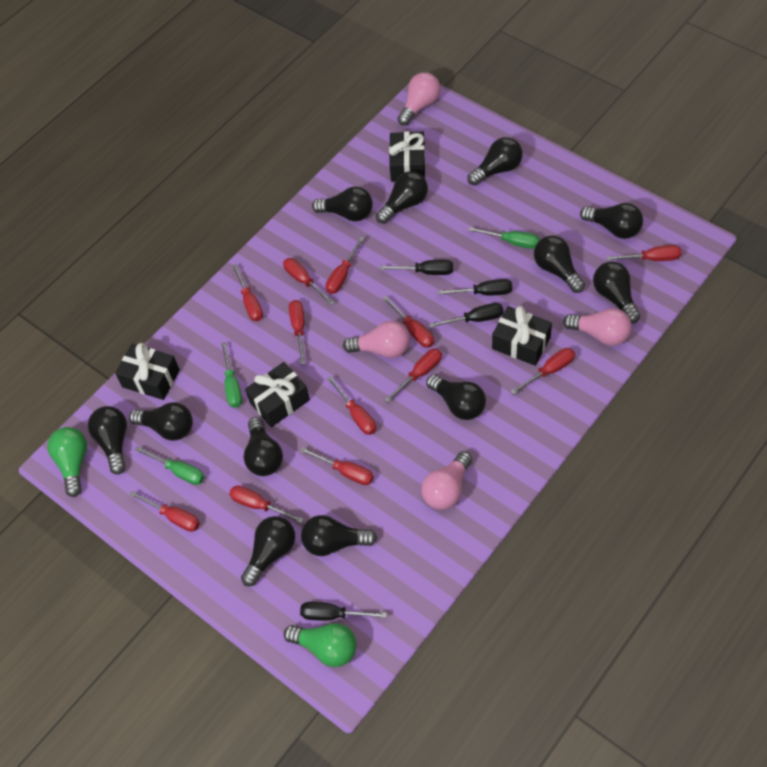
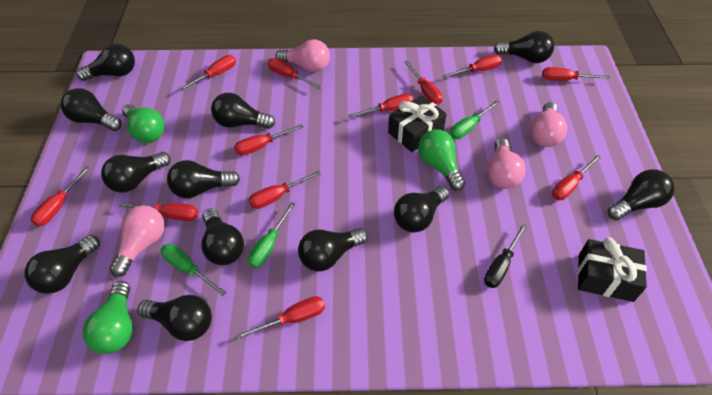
black gift: 4 -> 2
black screwdriver: 4 -> 1
green light bulb: 2 -> 3

